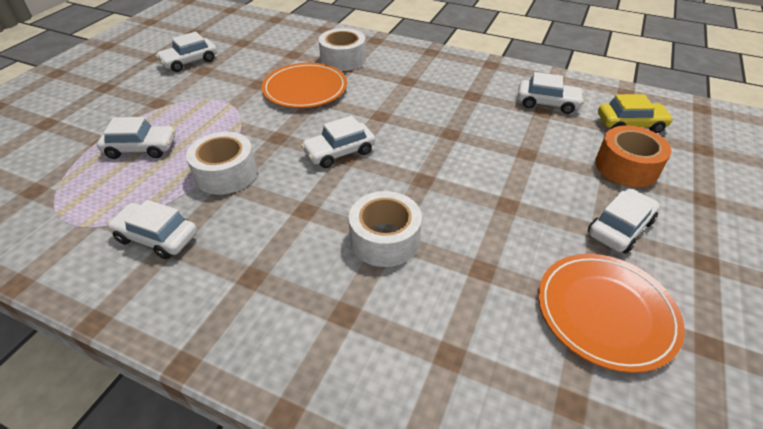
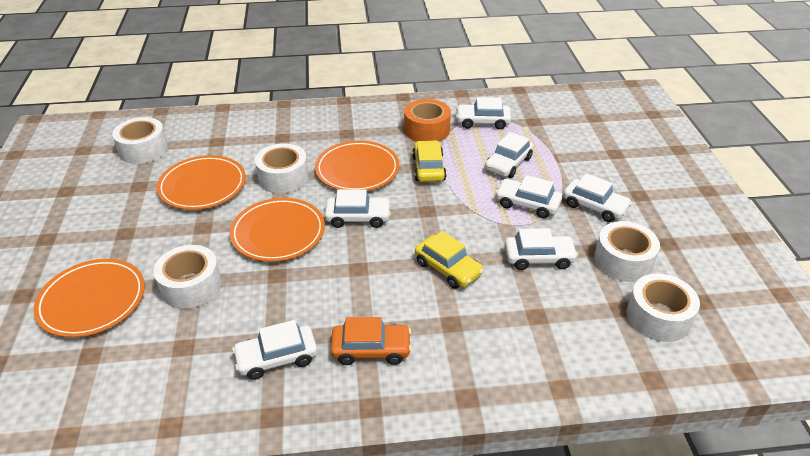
orange car: 0 -> 1
orange plate: 2 -> 4
white car: 6 -> 7
white tape: 3 -> 5
yellow car: 1 -> 2

